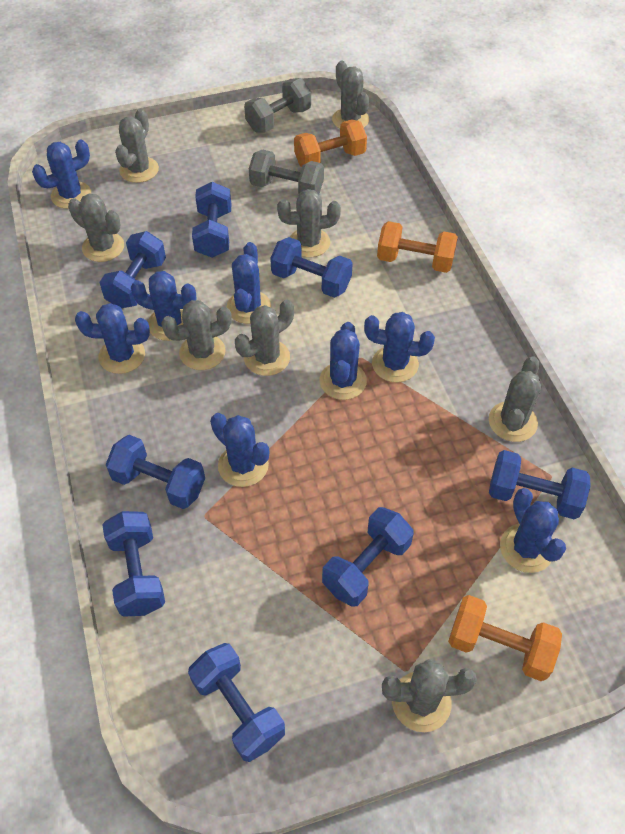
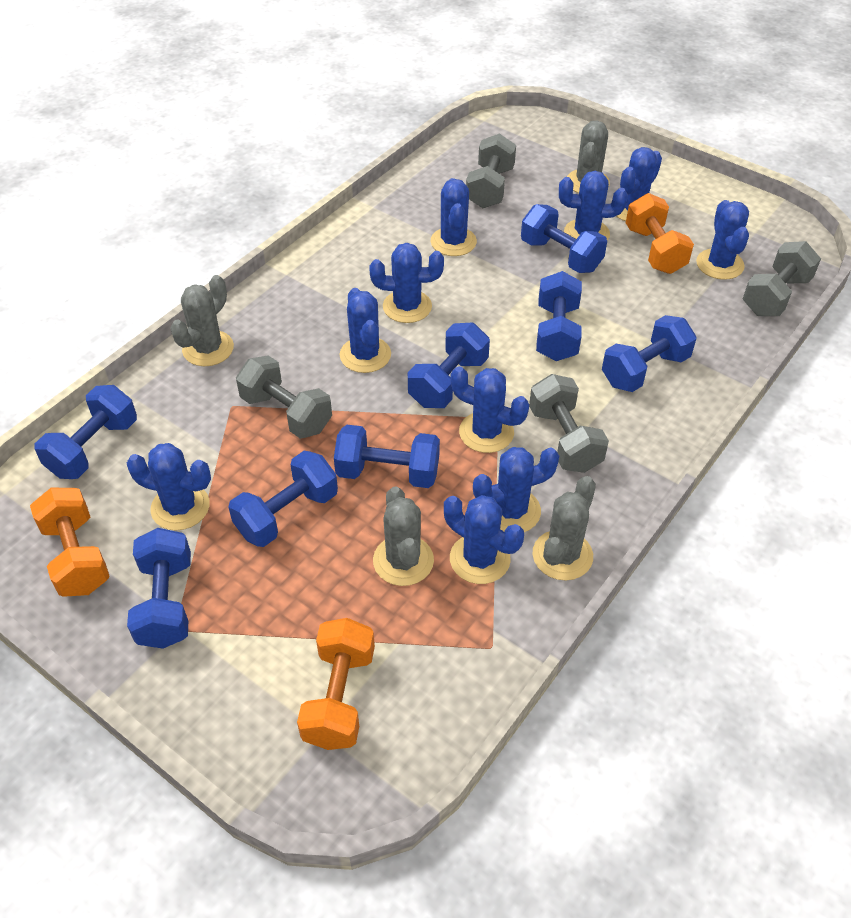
blue cactus: 8 -> 10
grey cactus: 8 -> 4
grey dumbbell: 2 -> 4

